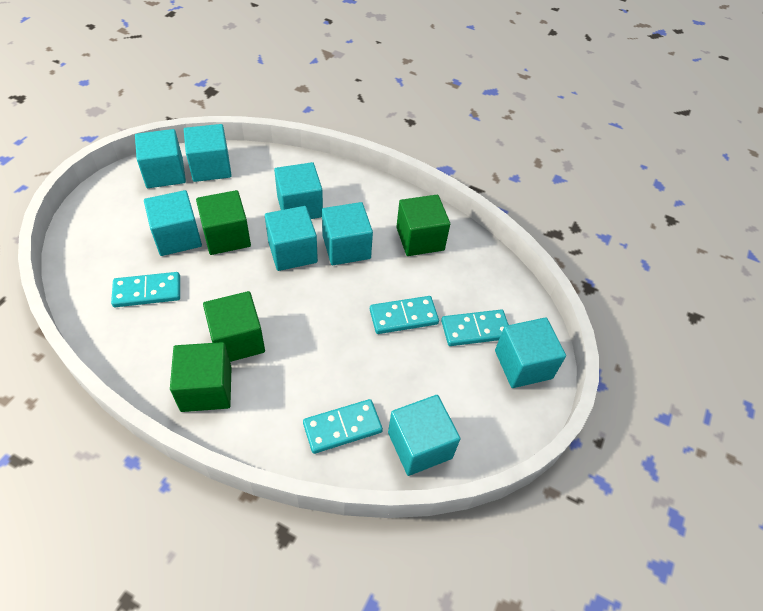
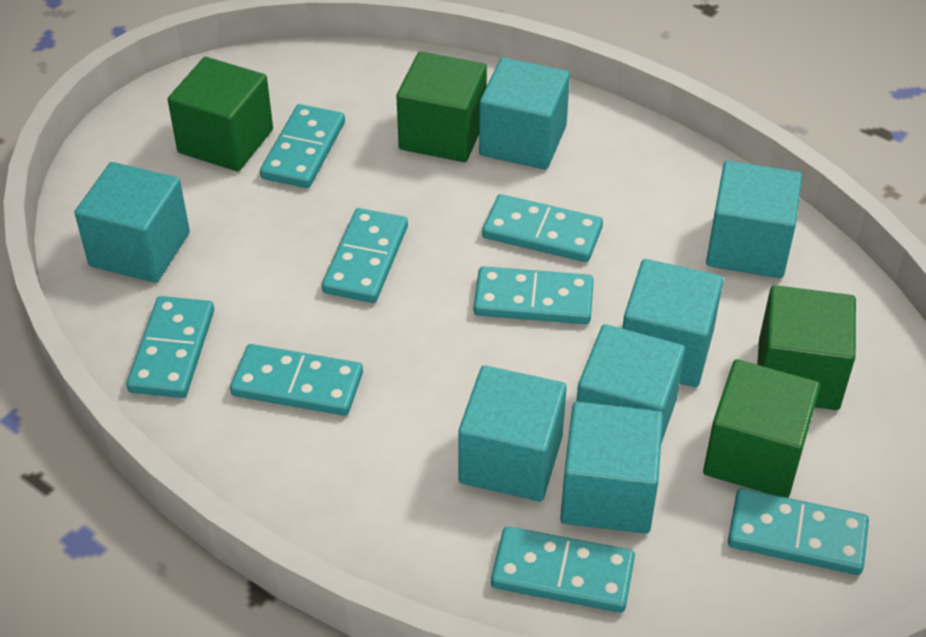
turquoise cube: 8 -> 7
turquoise domino: 4 -> 8

